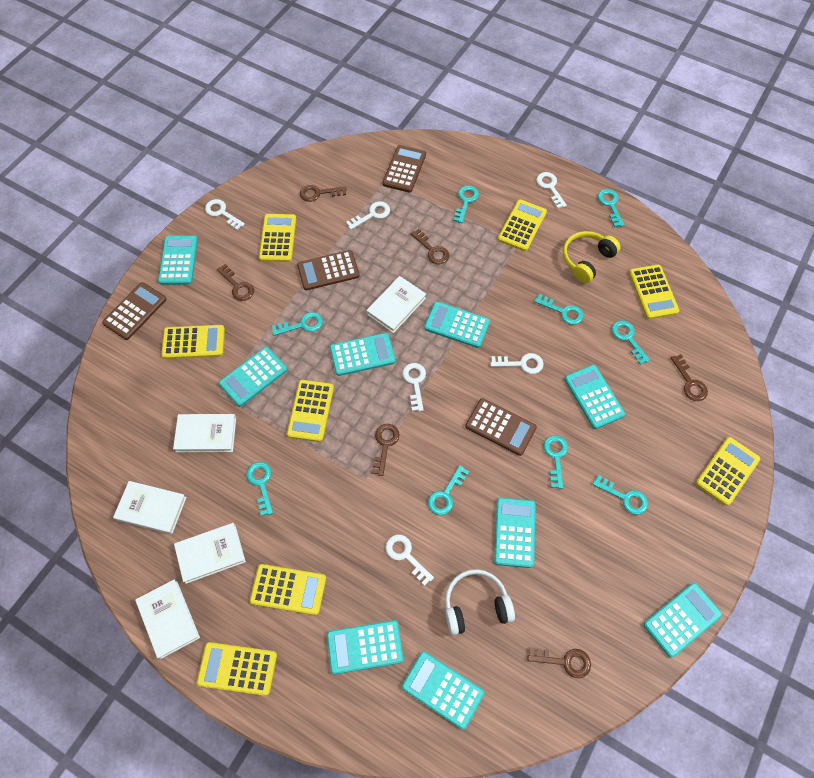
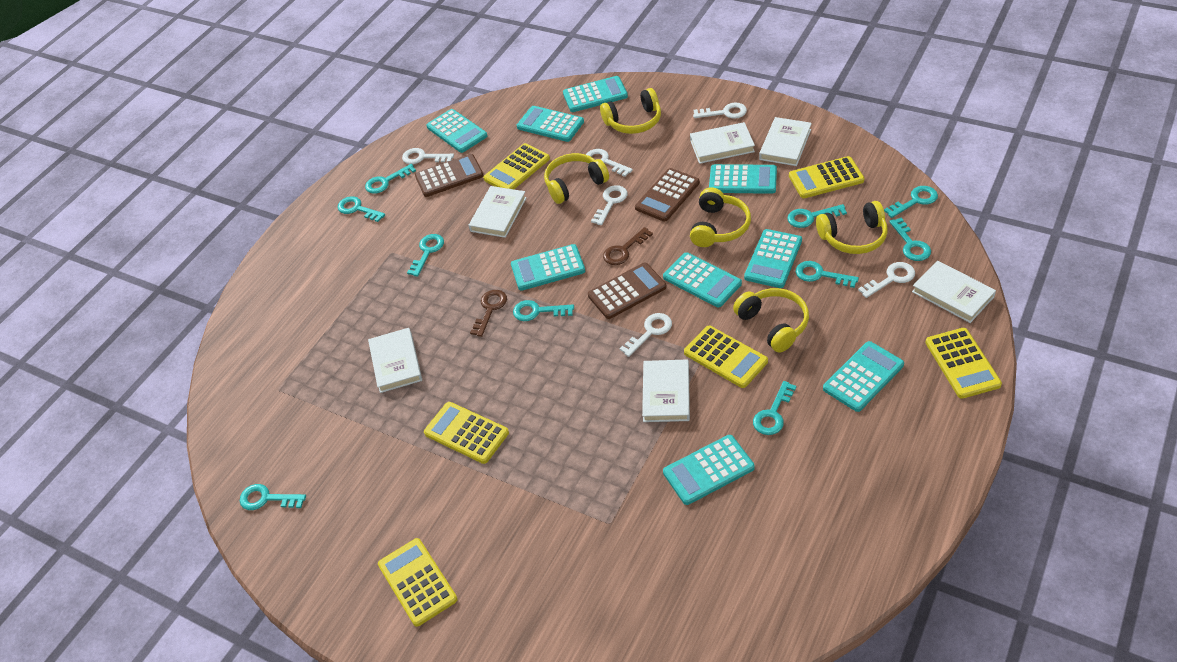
brown calculator: 4 -> 3
brown key: 6 -> 2
turquoise key: 9 -> 10
white book: 5 -> 6
white headphones: 1 -> 0
yellow calculator: 8 -> 6
yellow headphones: 1 -> 5

